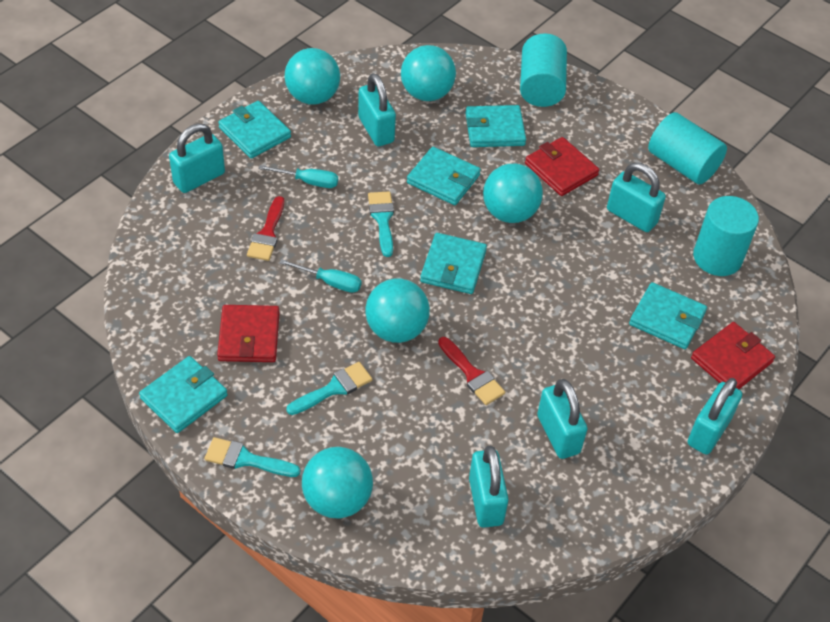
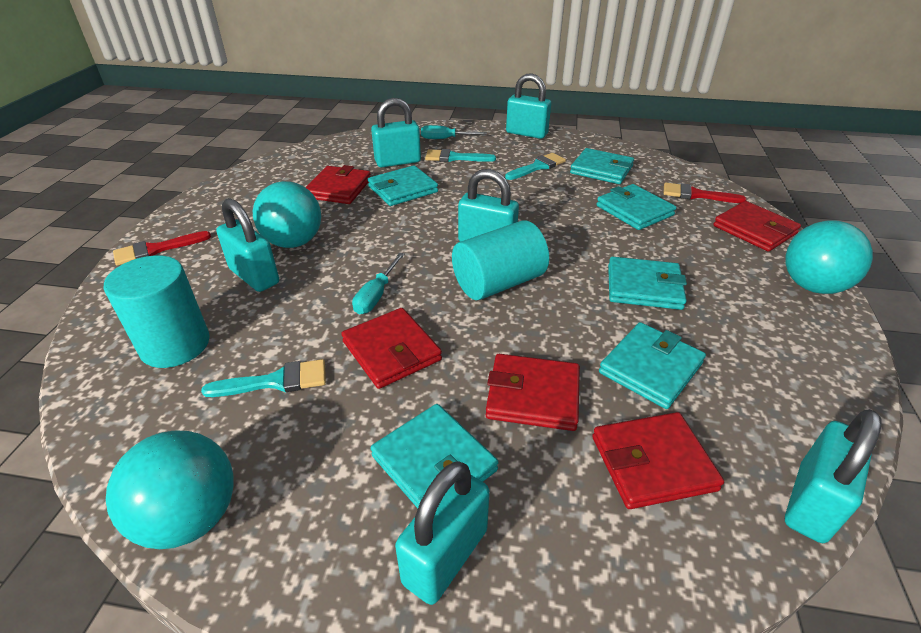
red wallet: 3 -> 5
turquoise ball: 5 -> 3
turquoise cylinder: 3 -> 2

